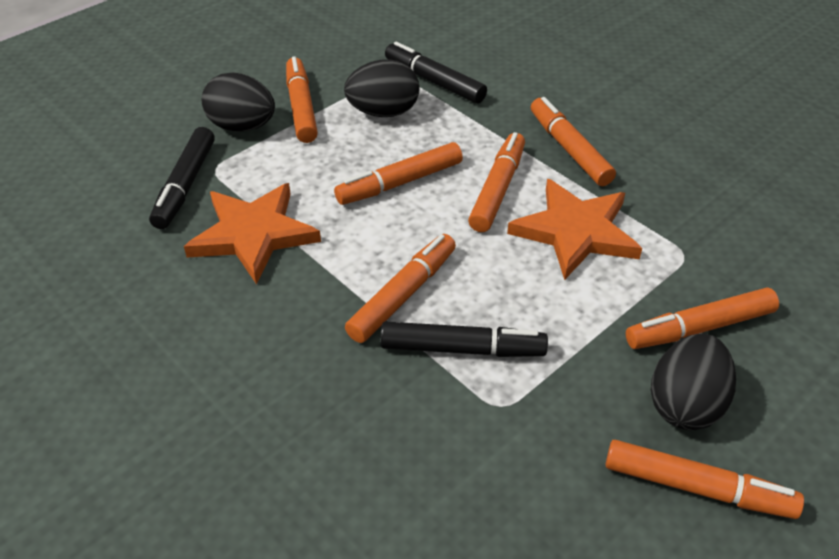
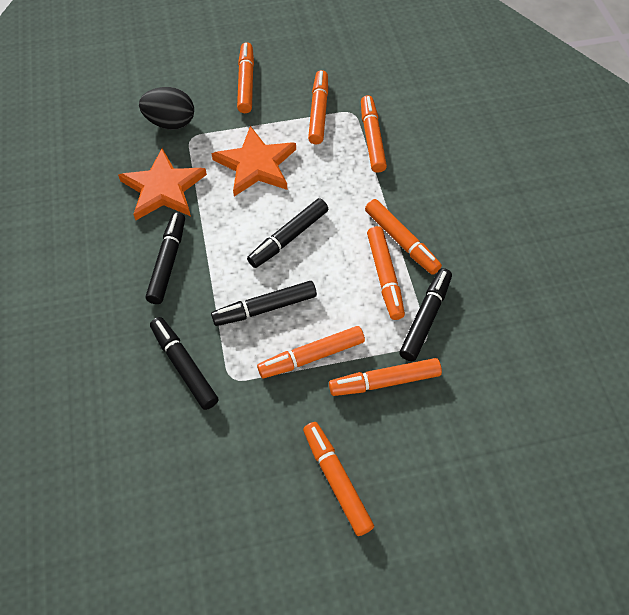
black egg: 3 -> 1
black marker: 3 -> 5
orange marker: 7 -> 8

